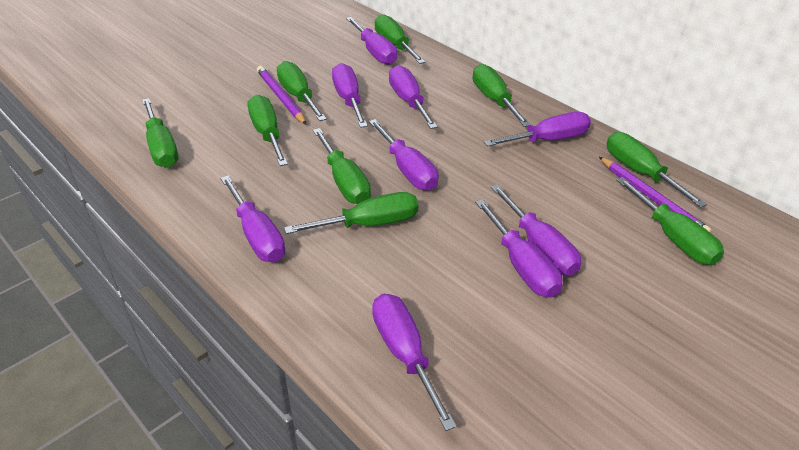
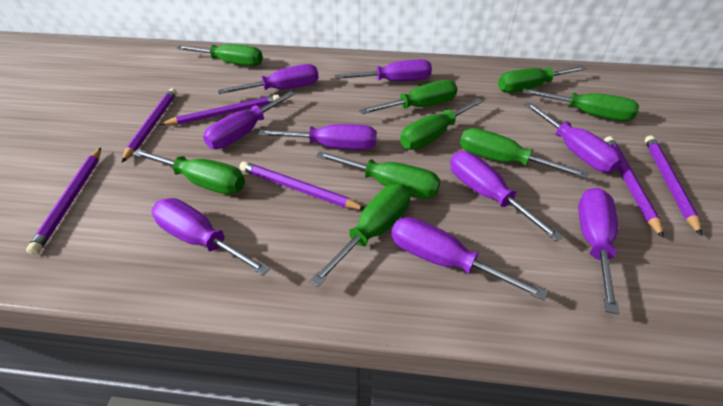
purple pencil: 2 -> 6

